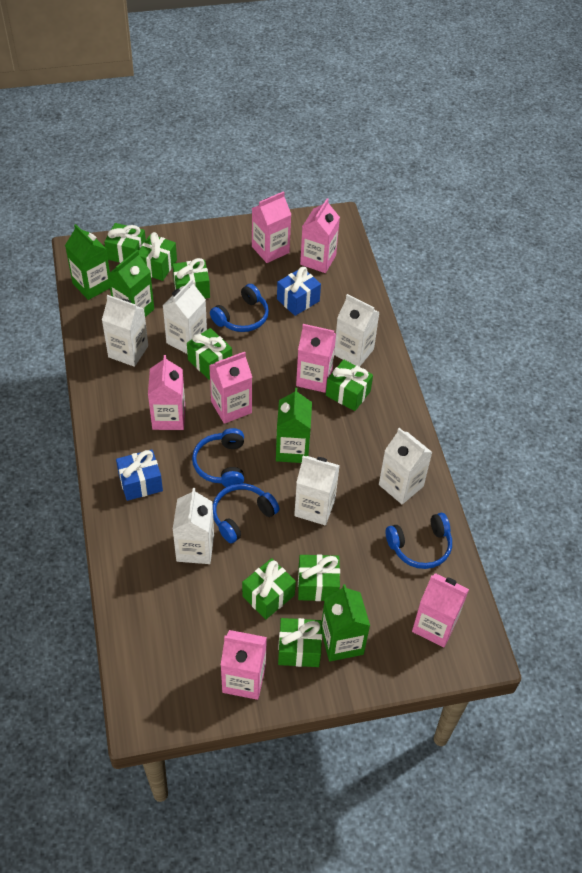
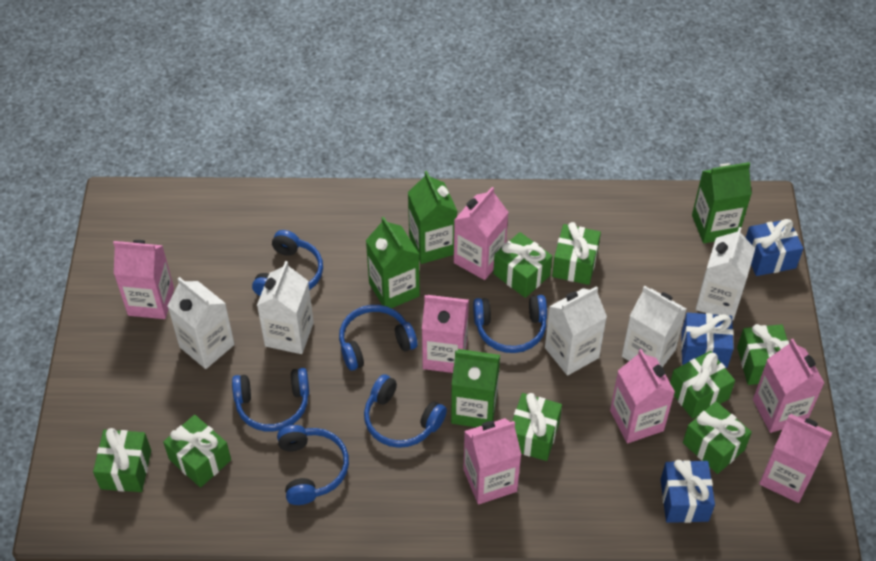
blue gift: 2 -> 3
blue headphones: 4 -> 6
white carton: 6 -> 5

